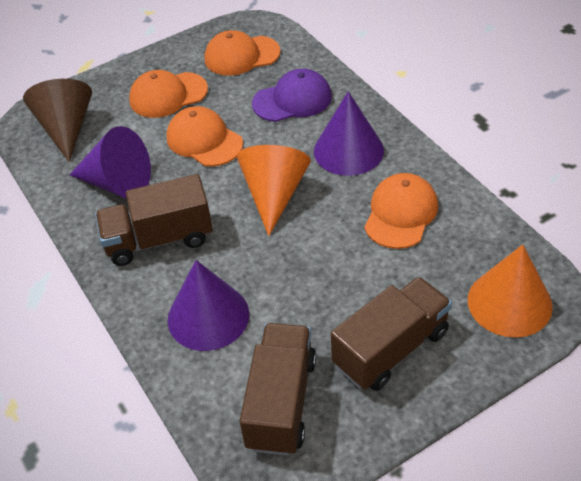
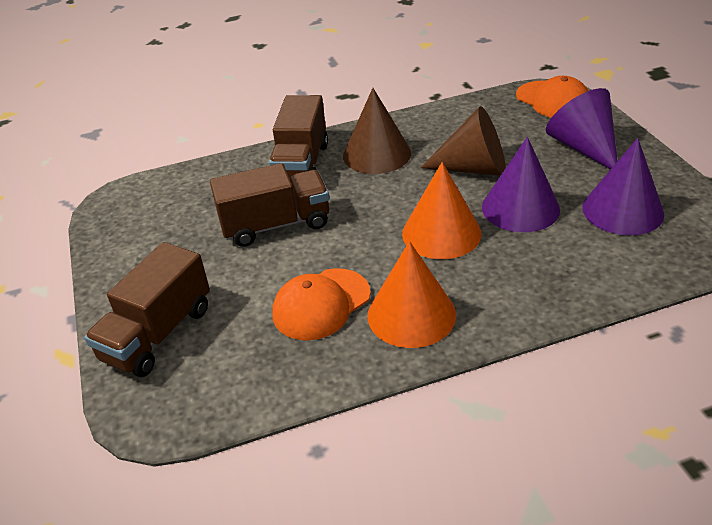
brown cone: 1 -> 2
orange cap: 4 -> 2
purple cap: 1 -> 0

